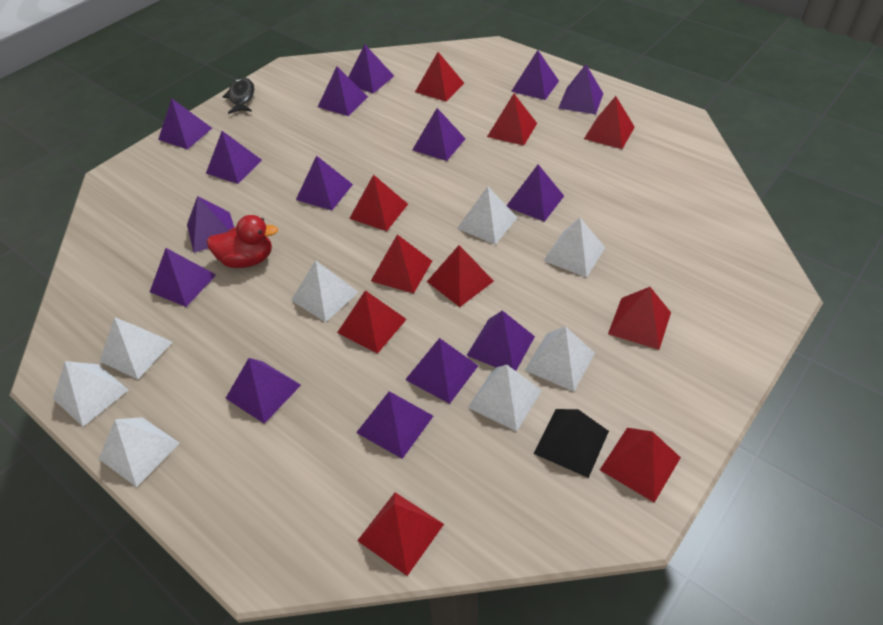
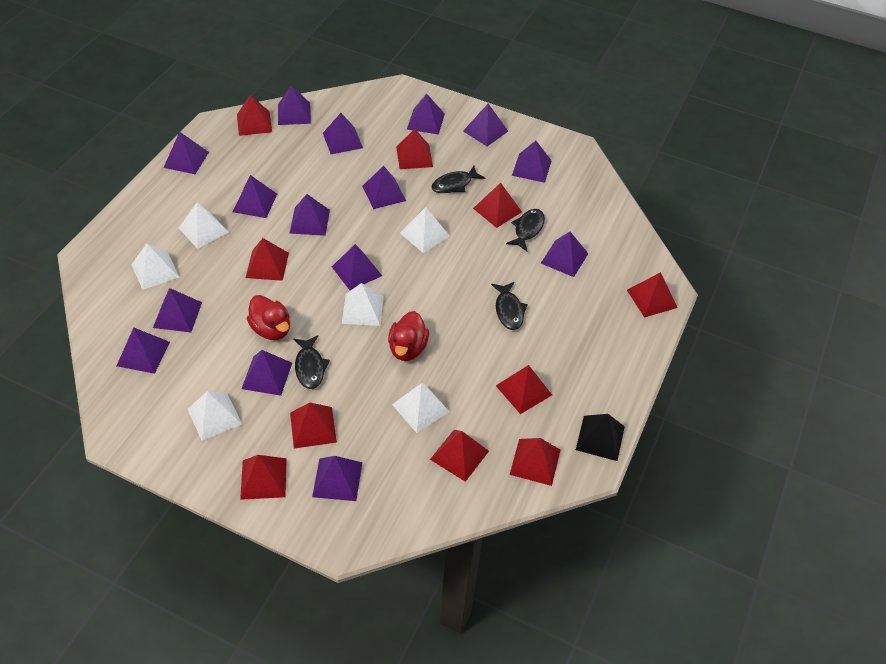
black fish: 1 -> 4
red duck: 1 -> 2
white pyramid: 8 -> 6

